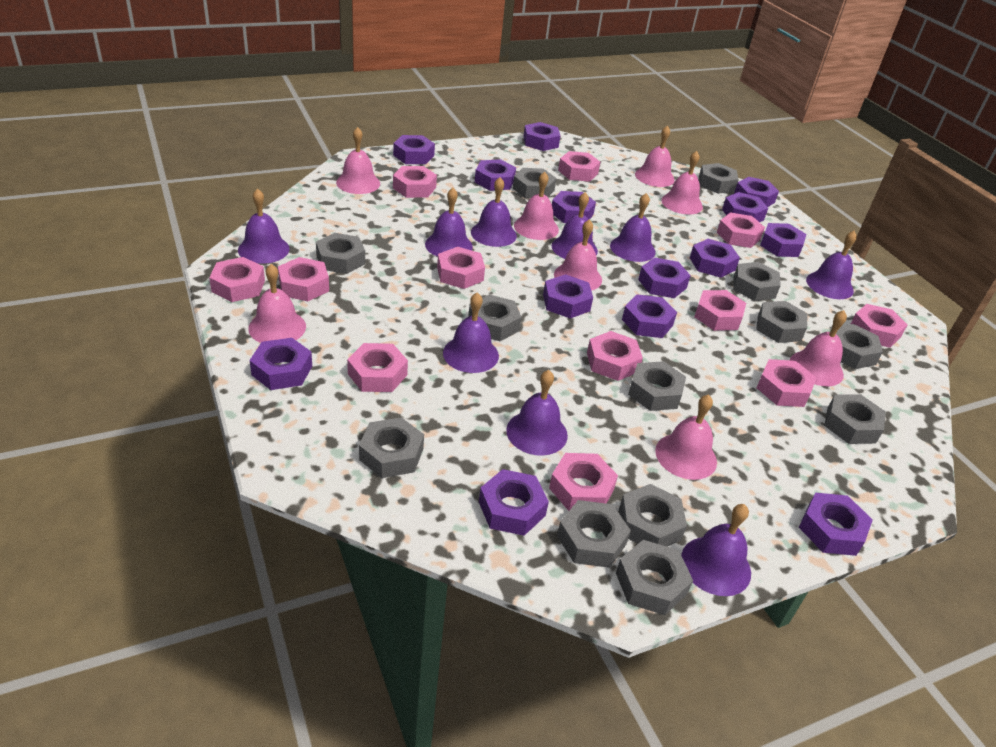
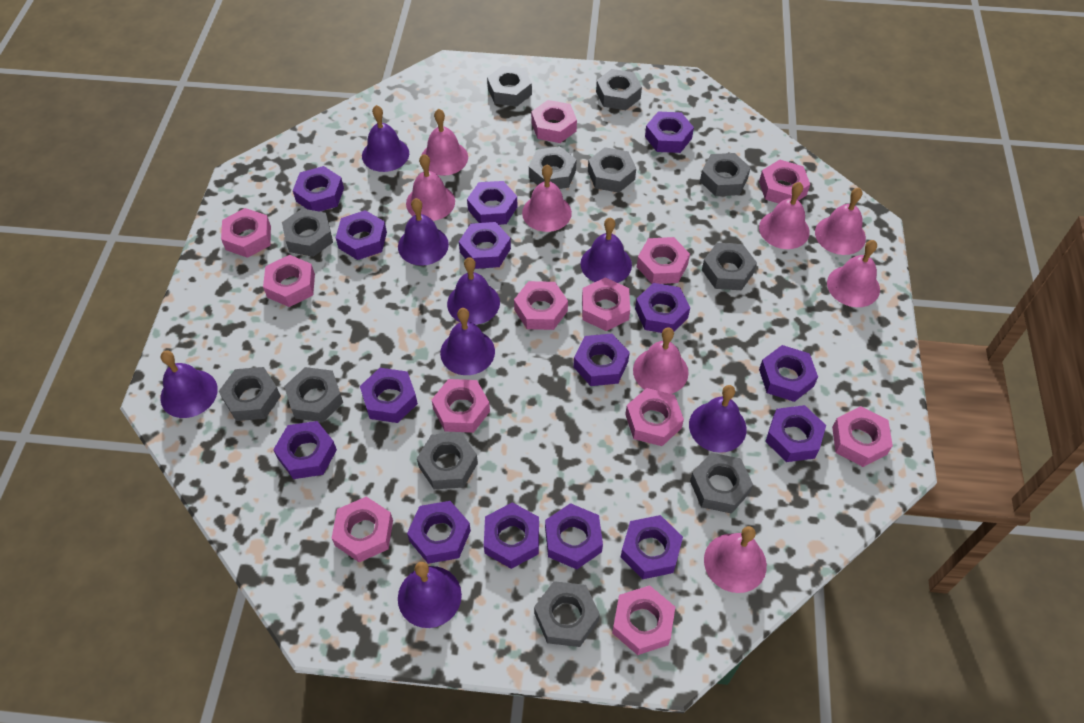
grey nut: 13 -> 12
purple bell: 9 -> 8
purple nut: 14 -> 15

